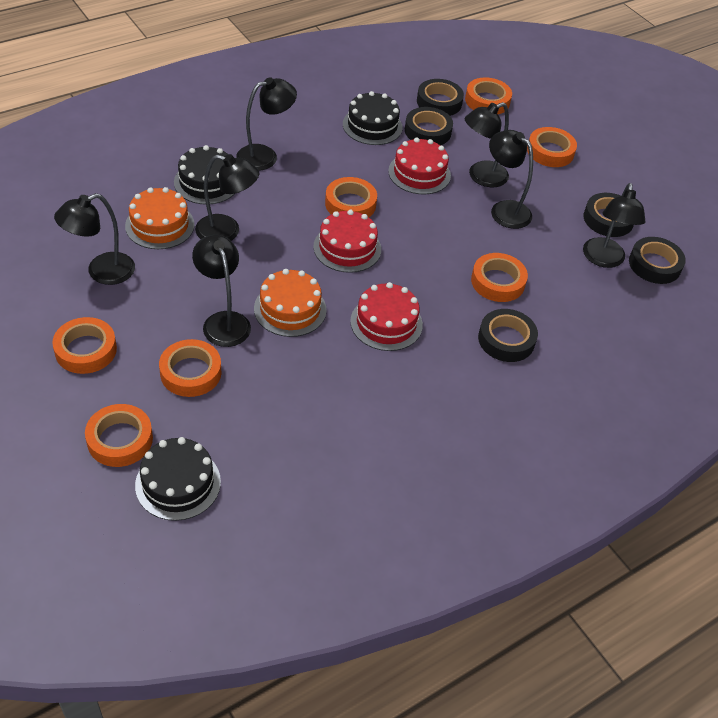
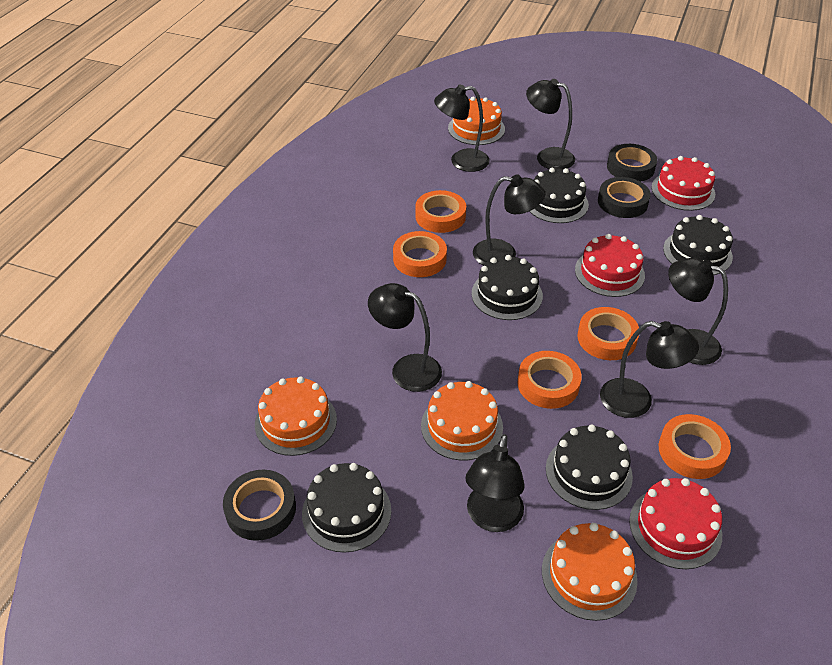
black cake: 3 -> 5
black tape: 5 -> 3
orange cake: 2 -> 4
orange tape: 7 -> 5

